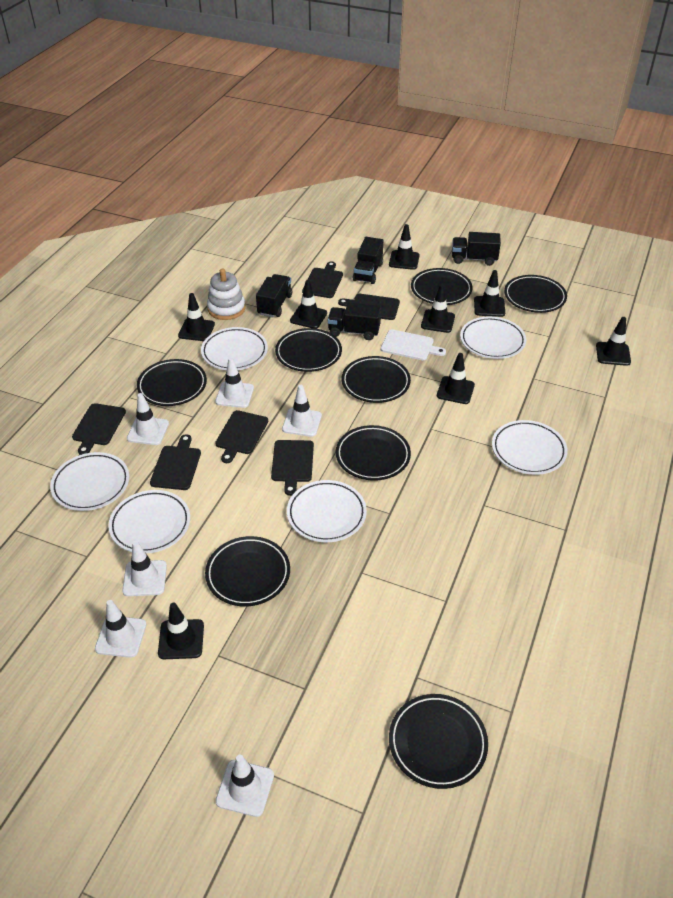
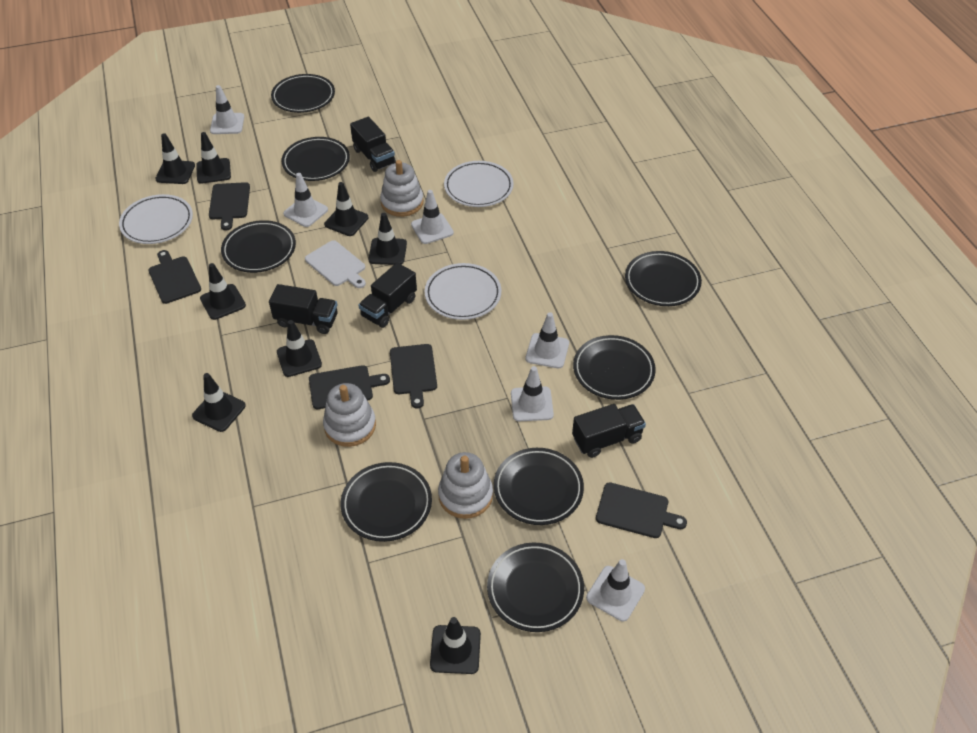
black cutting board: 6 -> 5
white plate: 6 -> 3
white stacking toy: 1 -> 3

